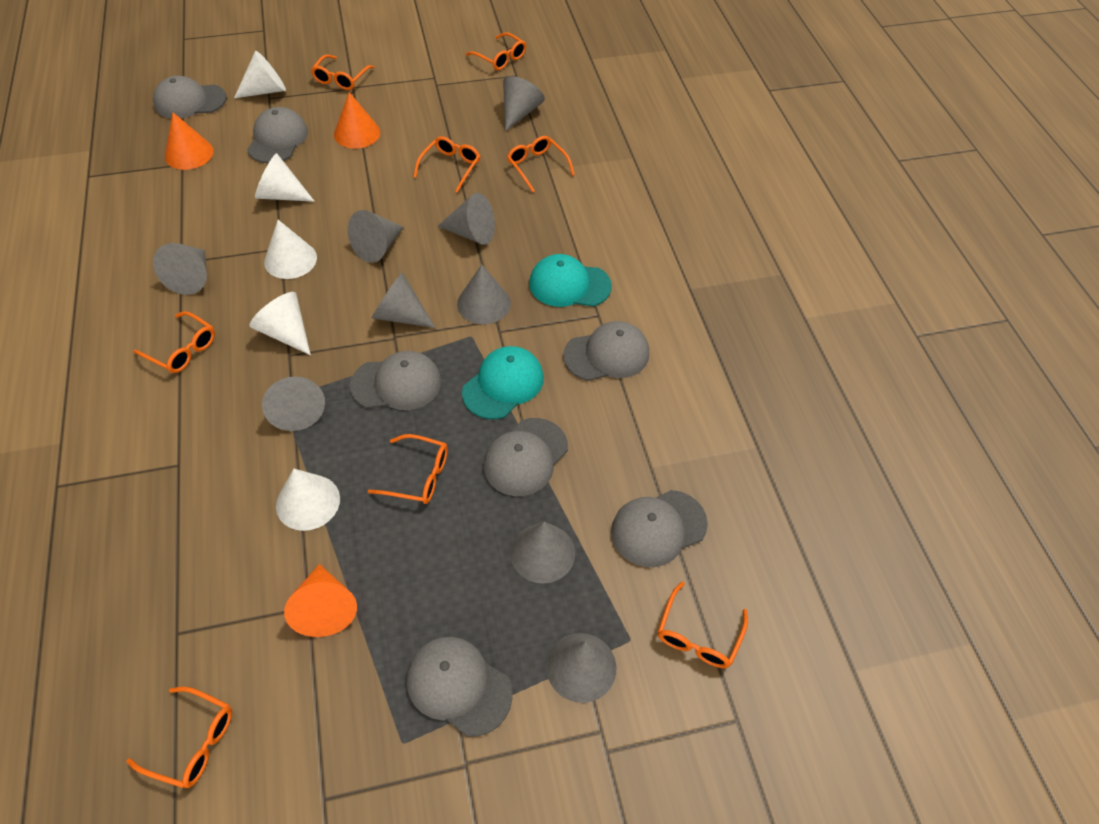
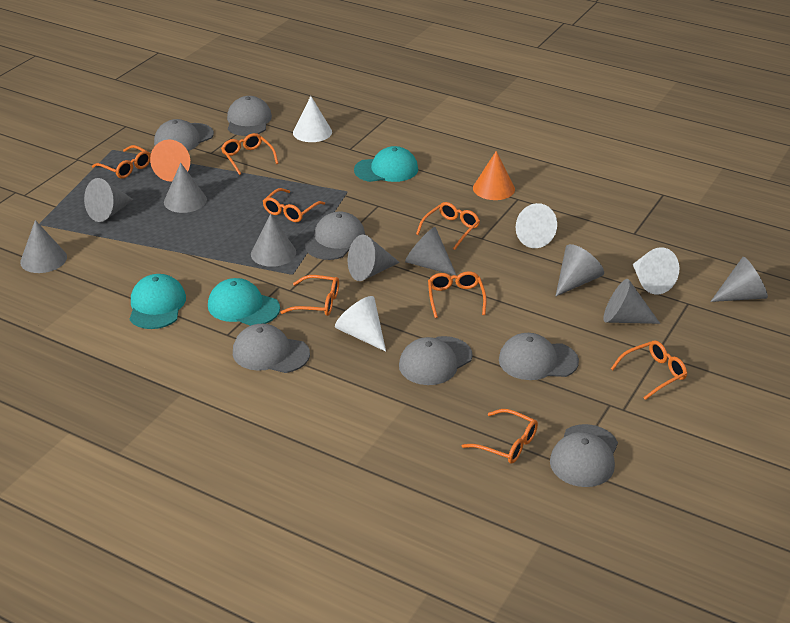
orange cone: 3 -> 2
turquoise cap: 2 -> 3
white cone: 5 -> 4

